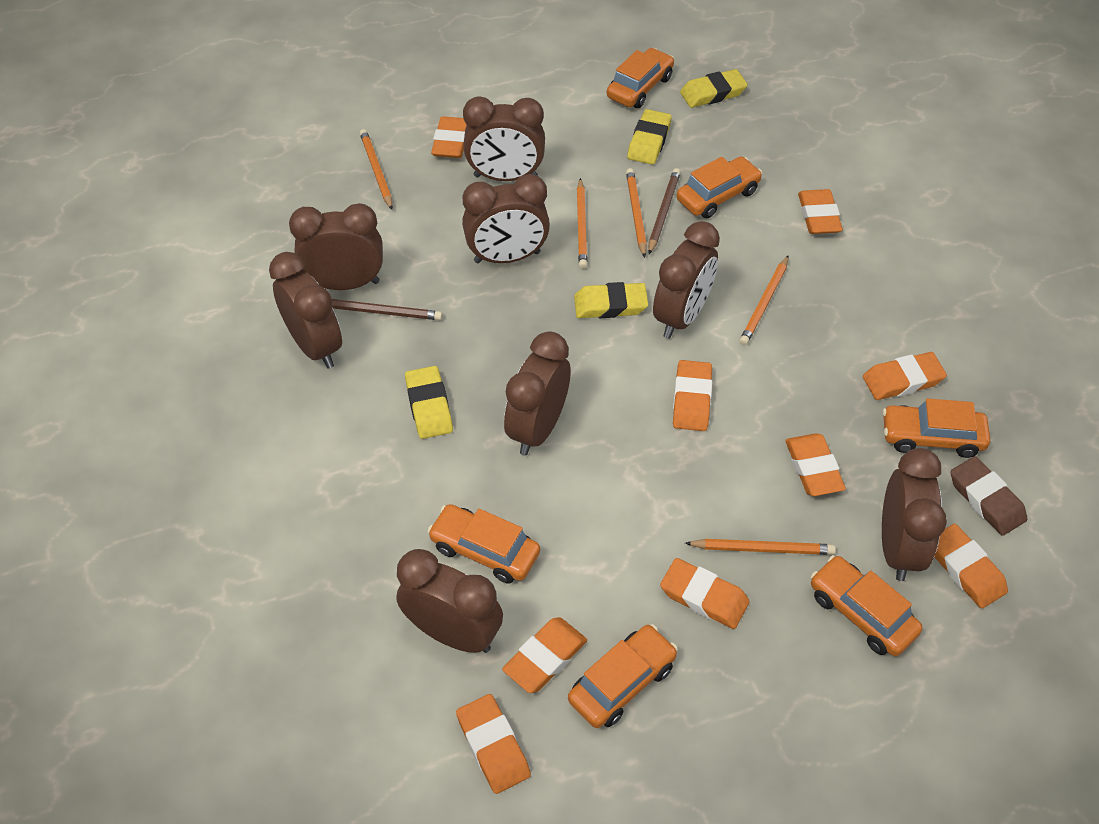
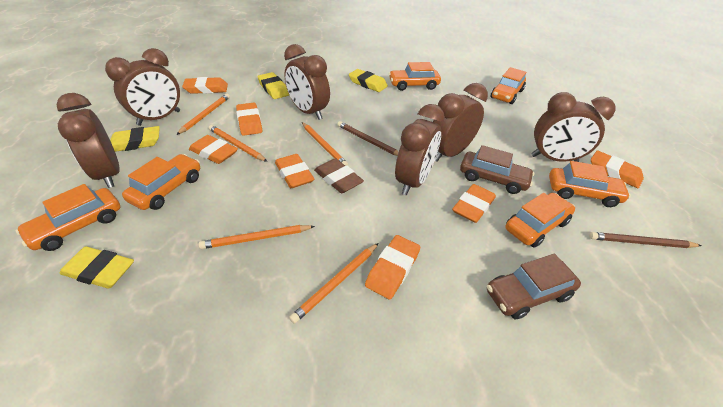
brown car: 0 -> 2
brown clock: 8 -> 6
orange eraser: 9 -> 7

